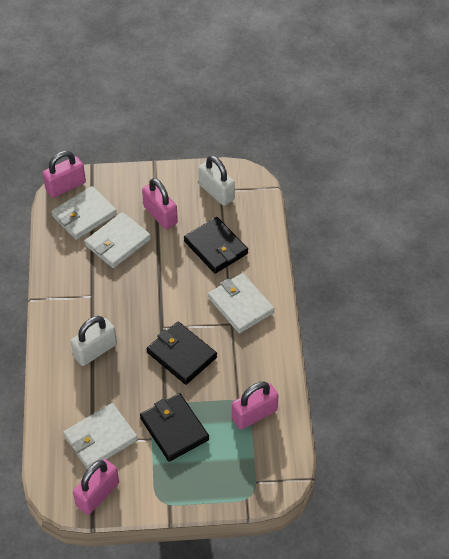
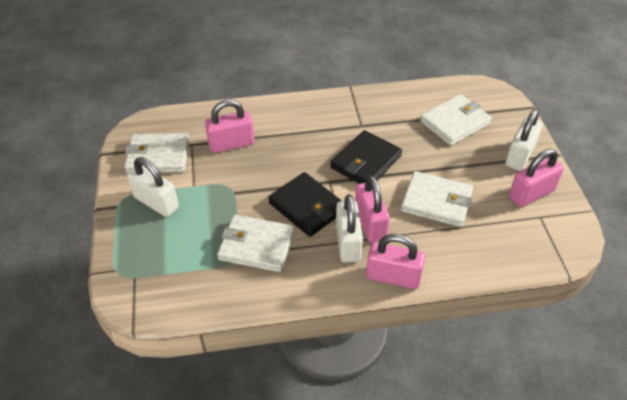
black wallet: 3 -> 2
white padlock: 2 -> 3

